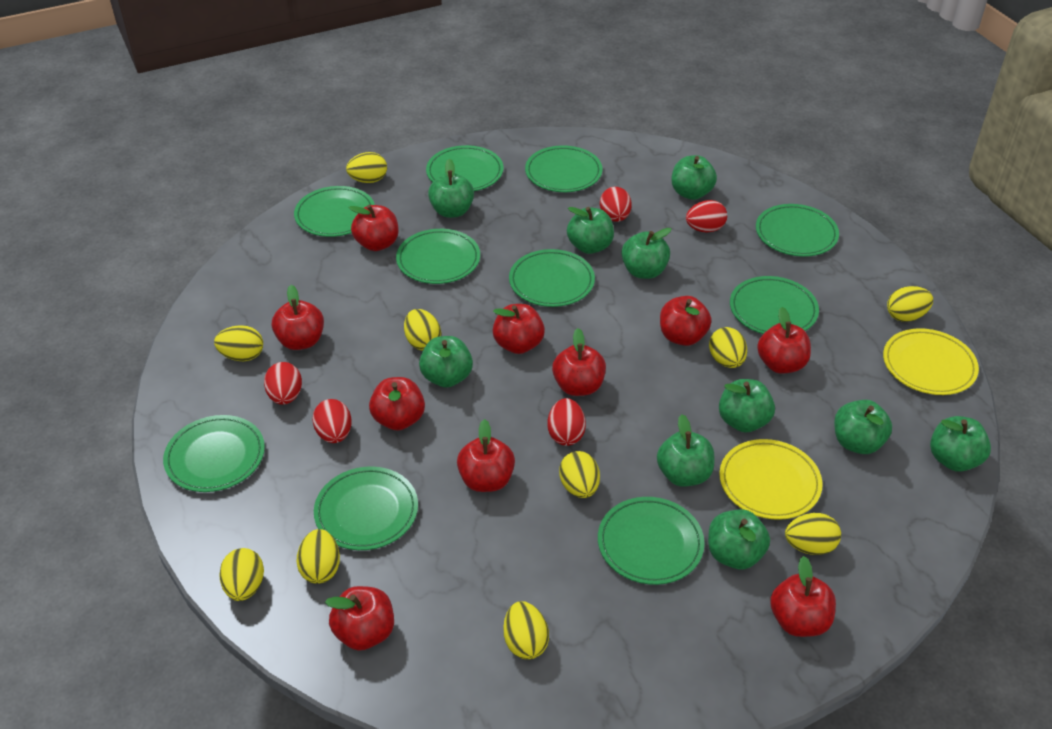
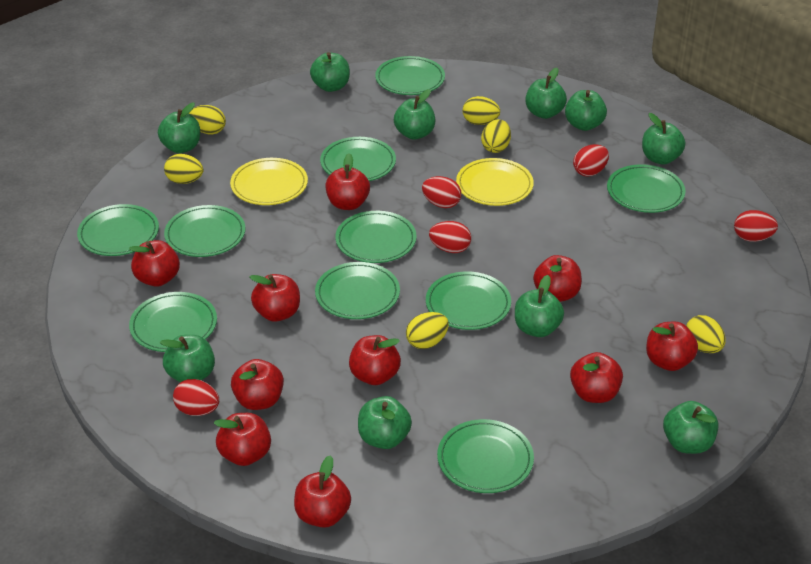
yellow egg: 10 -> 6

